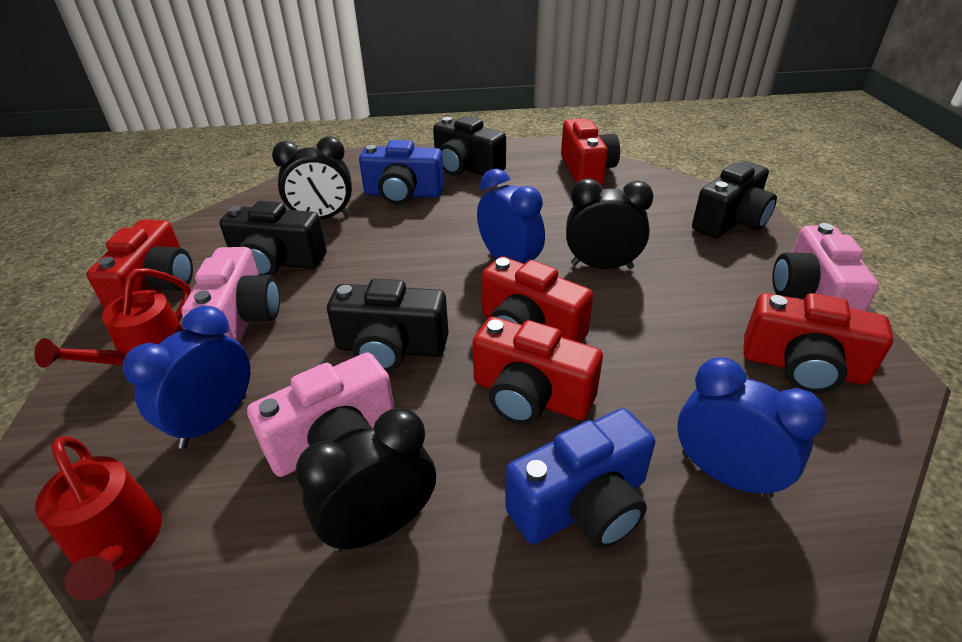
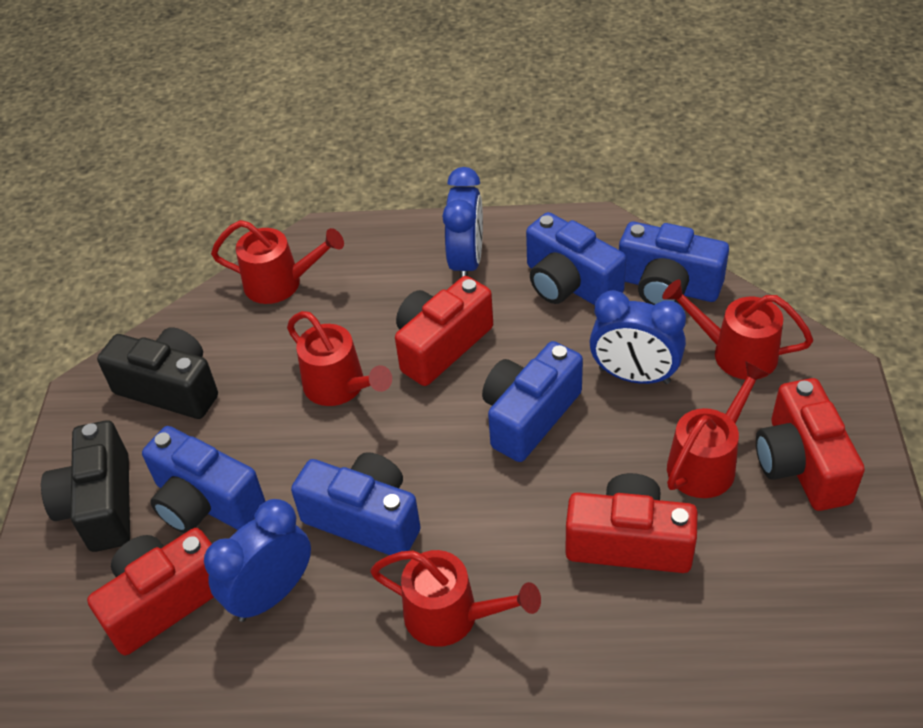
black camera: 4 -> 2
black clock: 3 -> 0
blue camera: 2 -> 5
pink camera: 3 -> 0
red camera: 5 -> 4
red watering can: 2 -> 5

